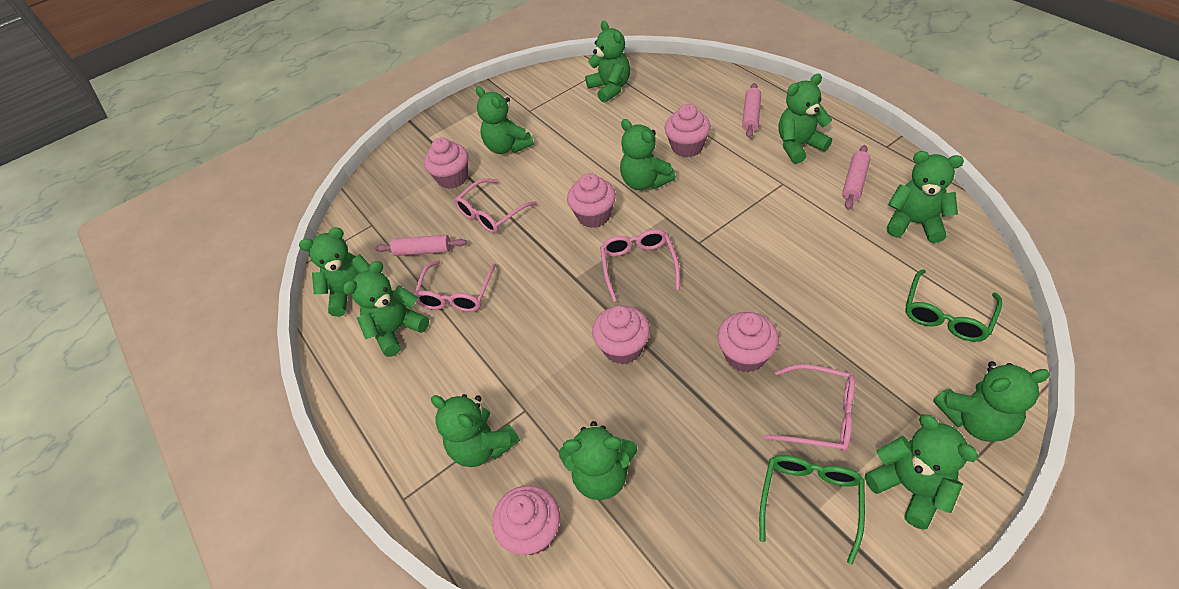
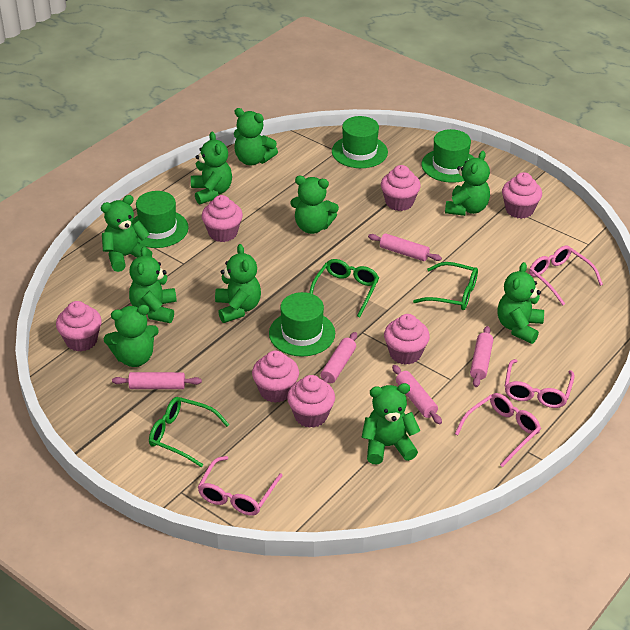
green glasses: 2 -> 3
green hat: 0 -> 4
green teddy bear: 11 -> 10
pink cupcake: 6 -> 7
pink rolling pin: 3 -> 5

